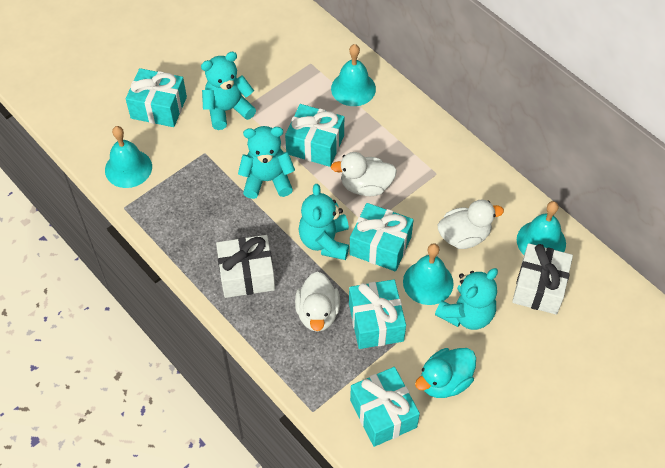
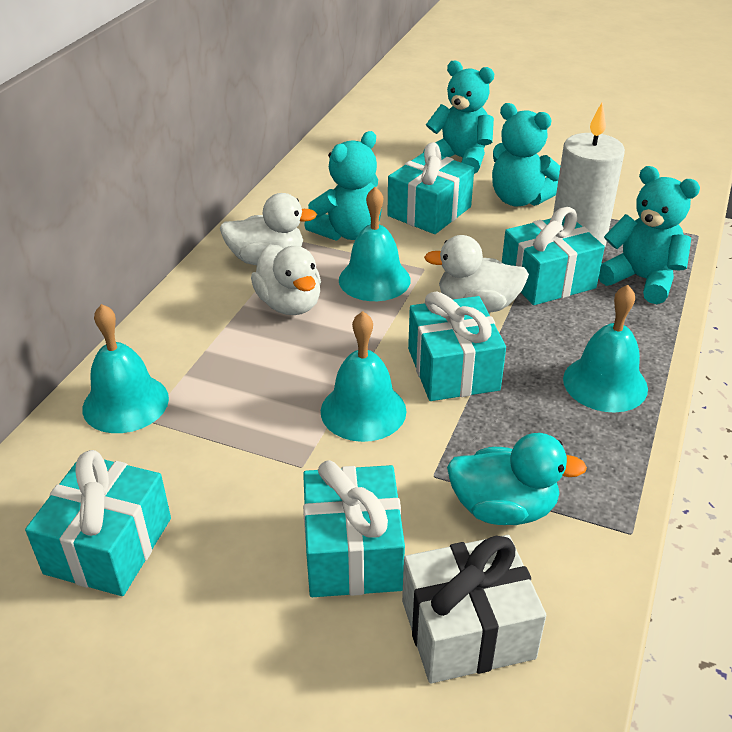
white candle: 0 -> 1
white gift: 2 -> 1

